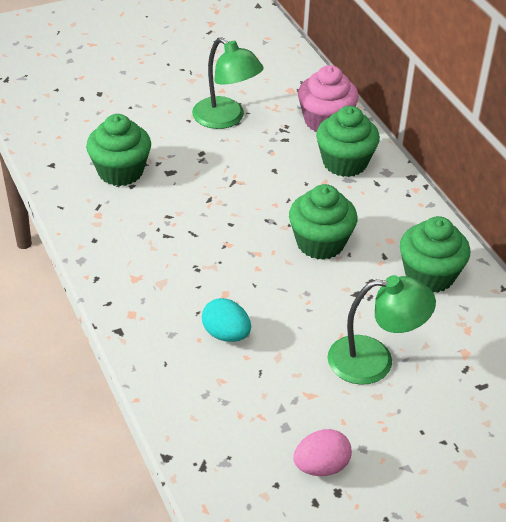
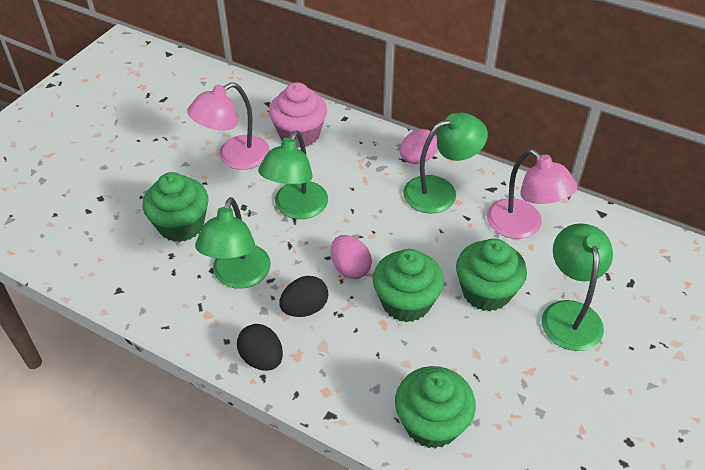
black egg: 0 -> 2
green lamp: 2 -> 4
pink egg: 1 -> 2
pink lamp: 0 -> 2
turquoise egg: 1 -> 0

